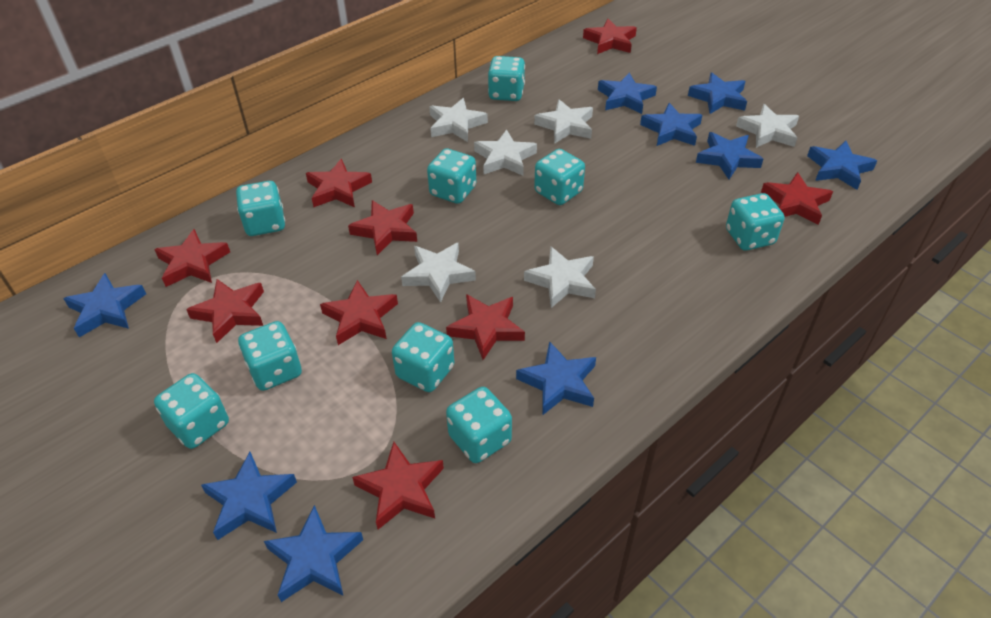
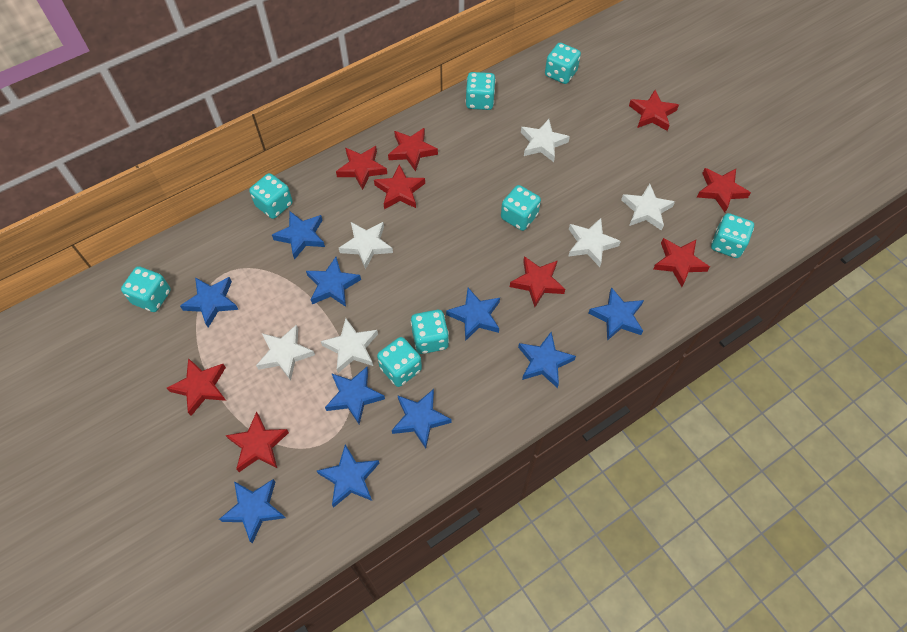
blue star: 9 -> 10
turquoise dice: 9 -> 8

